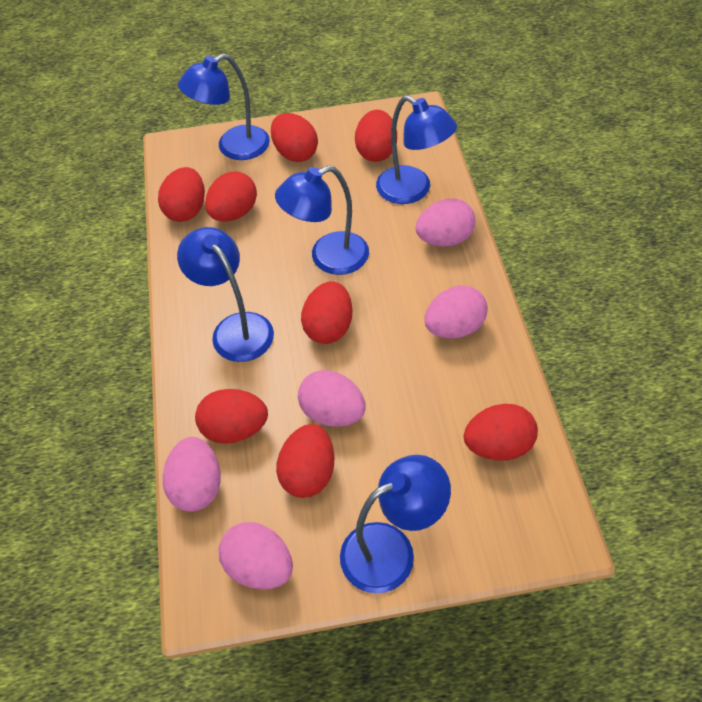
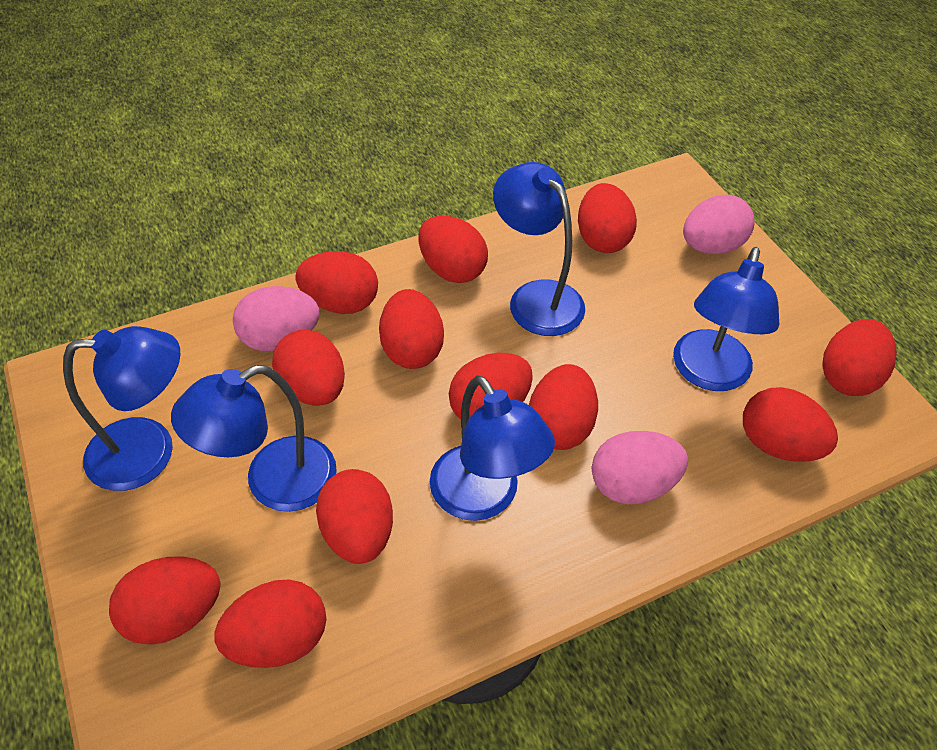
pink egg: 5 -> 3
red egg: 8 -> 12

